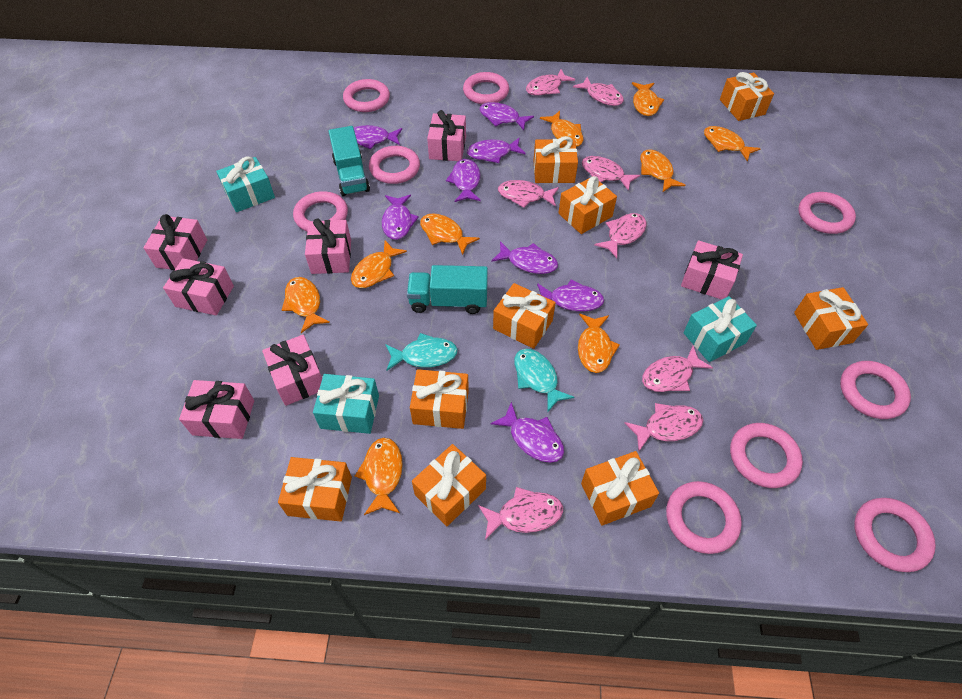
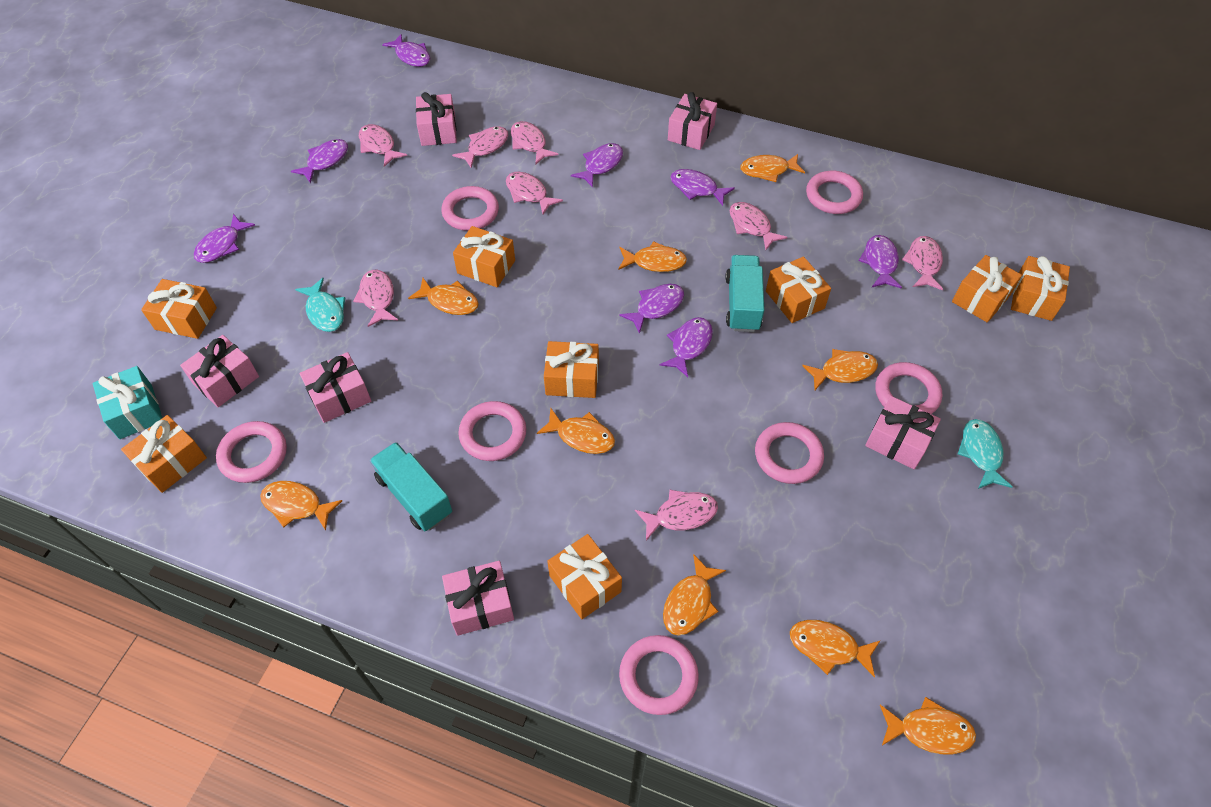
orange gift: 9 -> 8
pink gift: 7 -> 6
pink ring: 9 -> 7
turquoise gift: 3 -> 1

